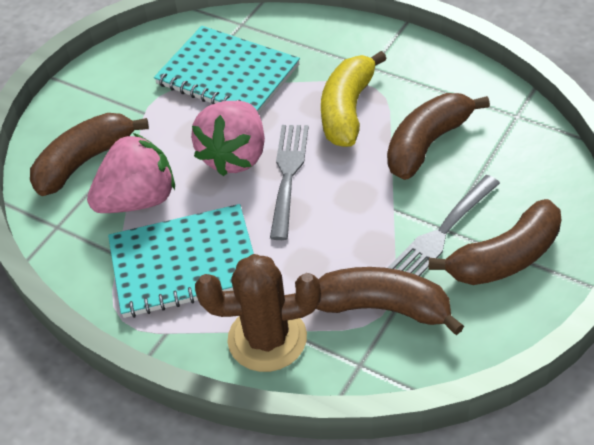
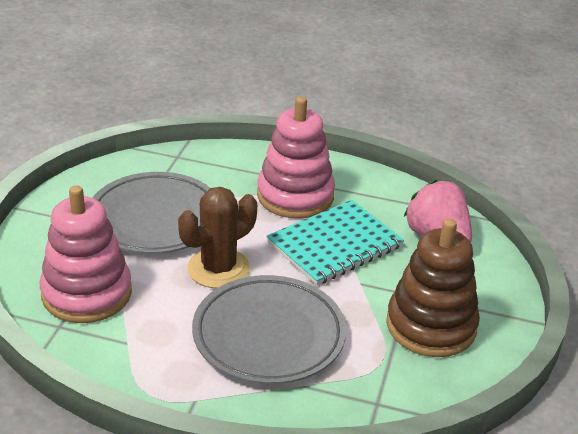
brown banana: 4 -> 0
brown stacking toy: 0 -> 1
grey fork: 2 -> 0
grey plate: 0 -> 2
pink stacking toy: 0 -> 2
pink strawberry: 2 -> 1
turquoise notebook: 2 -> 1
yellow banana: 1 -> 0

